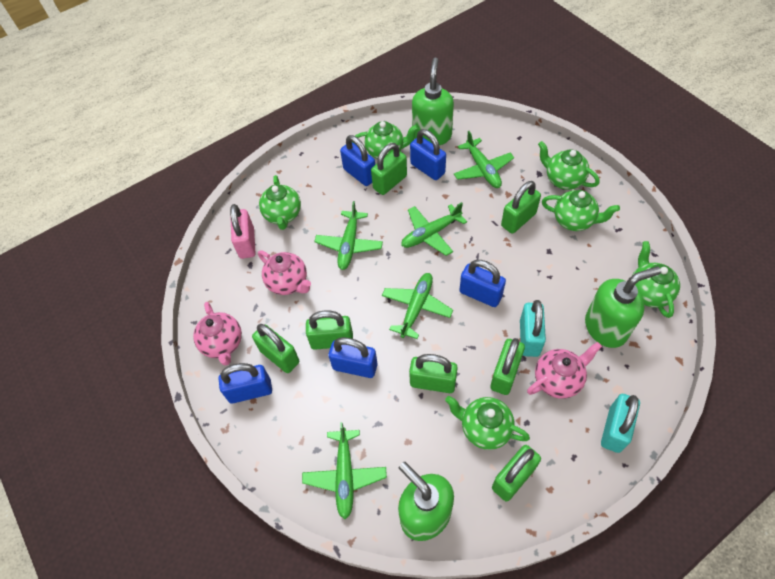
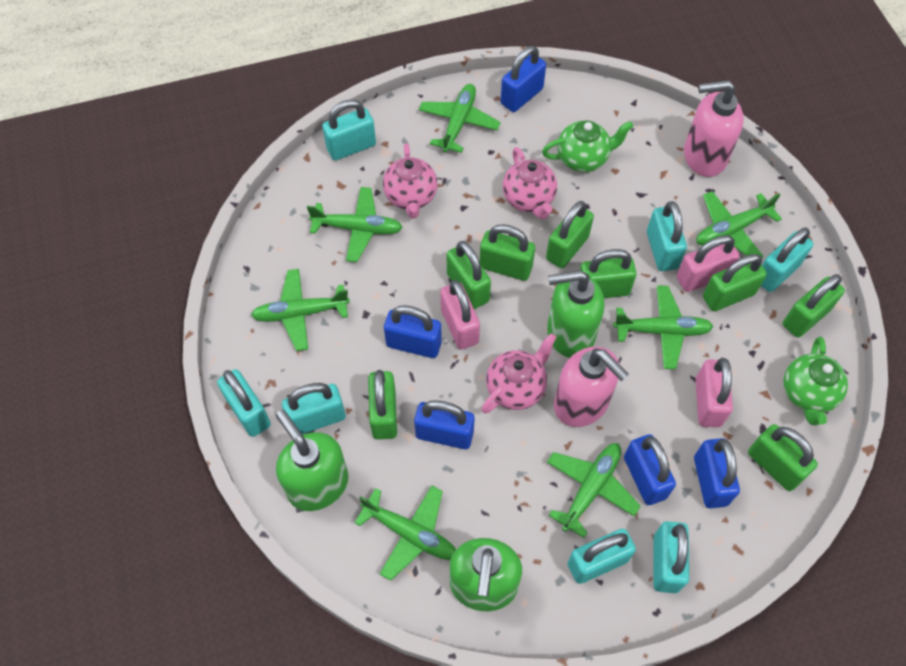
green padlock: 7 -> 8
green plane: 5 -> 7
green teapot: 6 -> 2
pink padlock: 1 -> 3
pink soap dispenser: 0 -> 2
turquoise padlock: 2 -> 7

